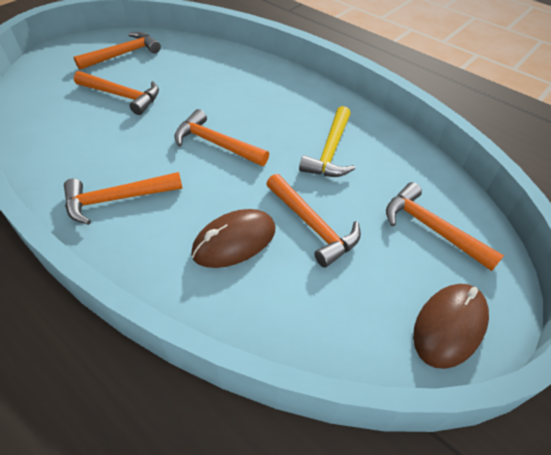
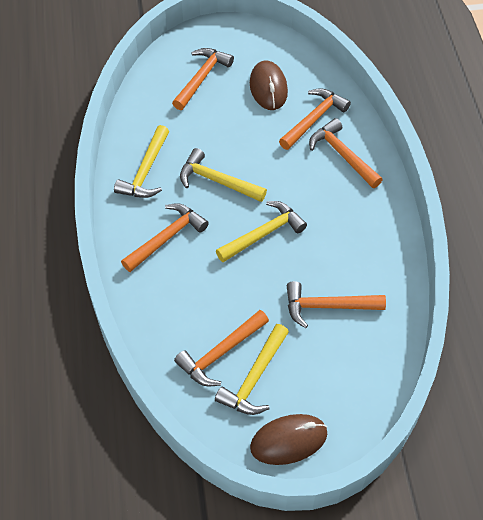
yellow hammer: 1 -> 4

